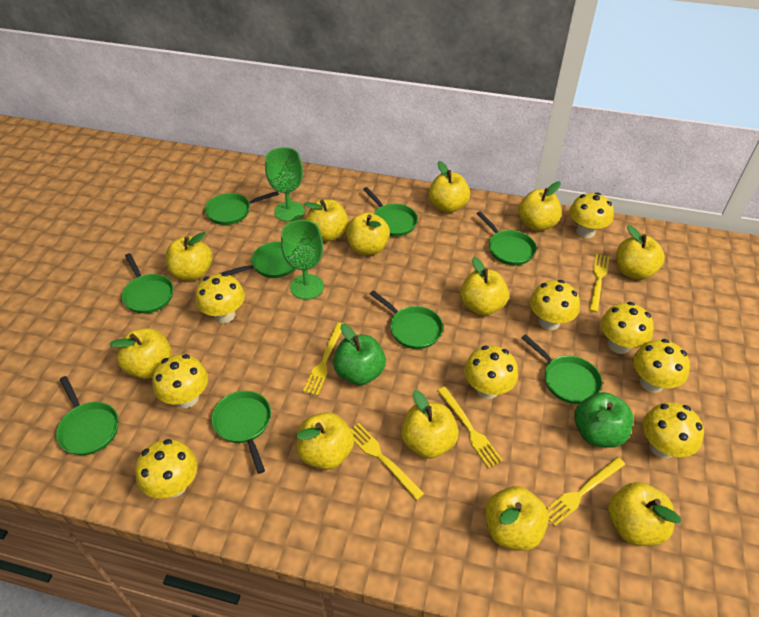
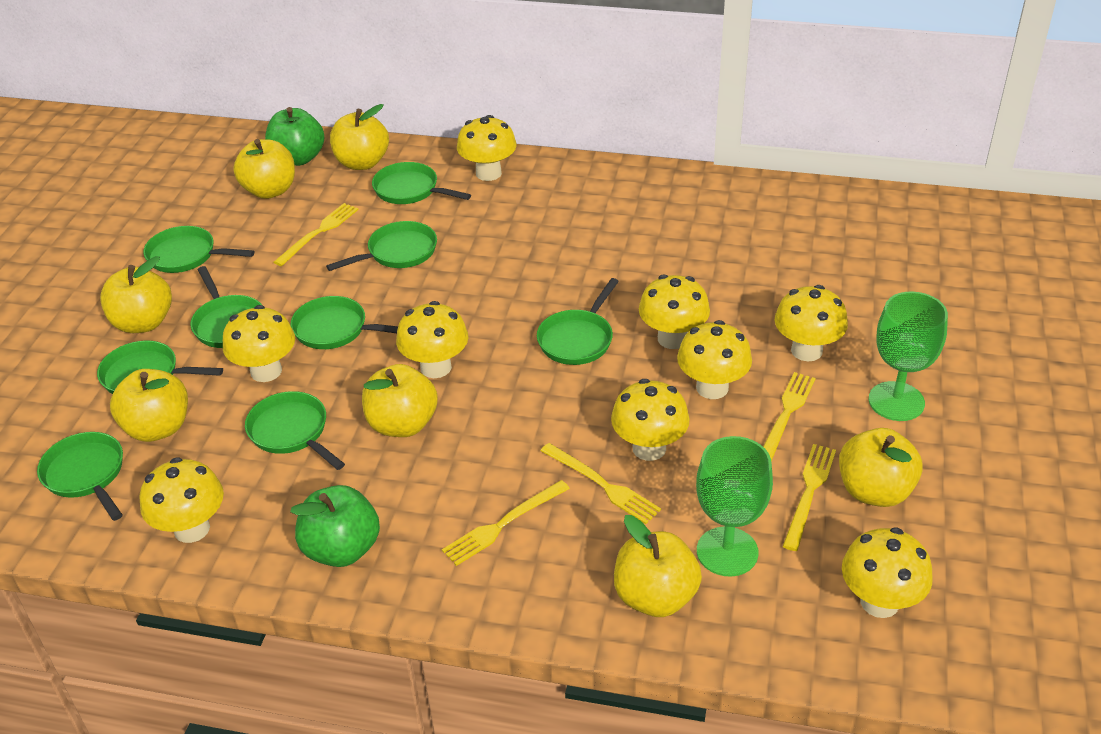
yellow apple: 12 -> 7

